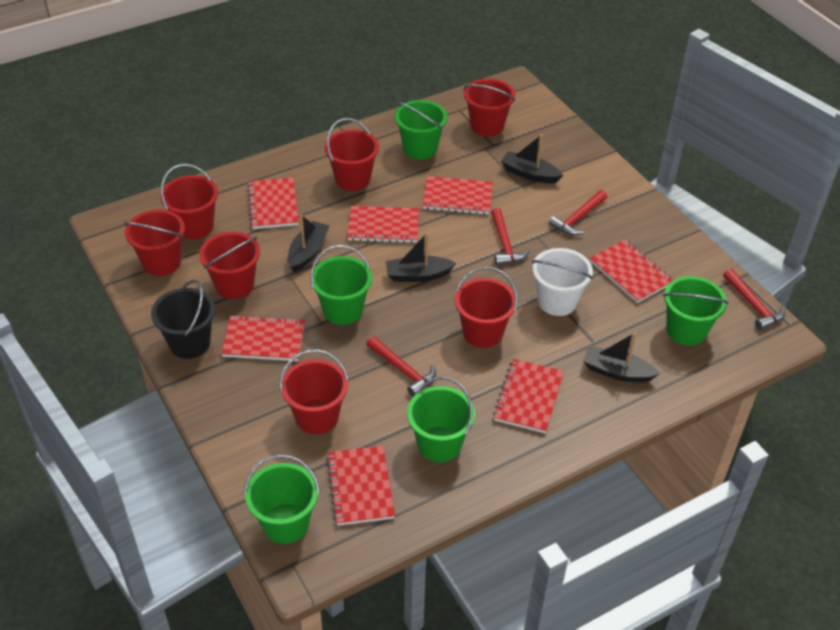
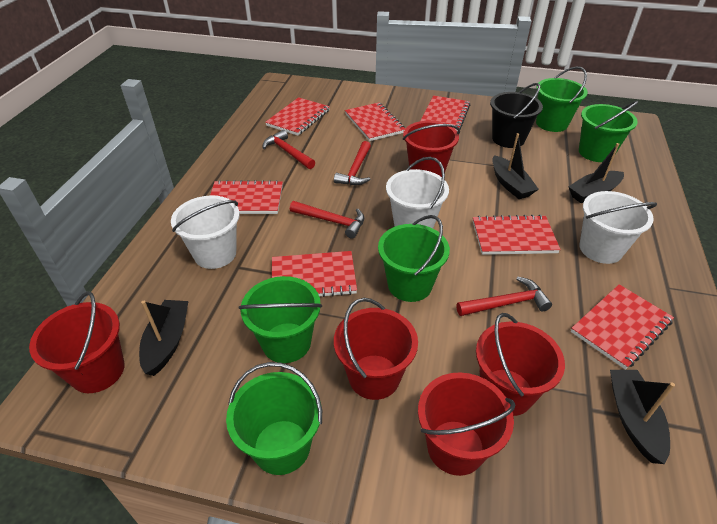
red bucket: 7 -> 5
white bucket: 1 -> 3

